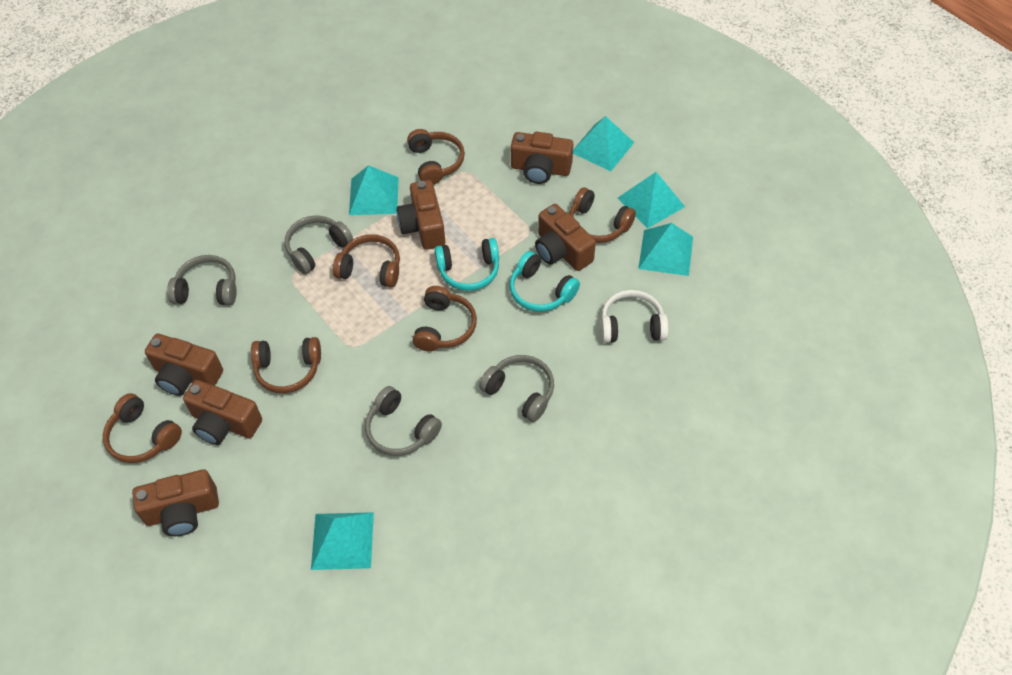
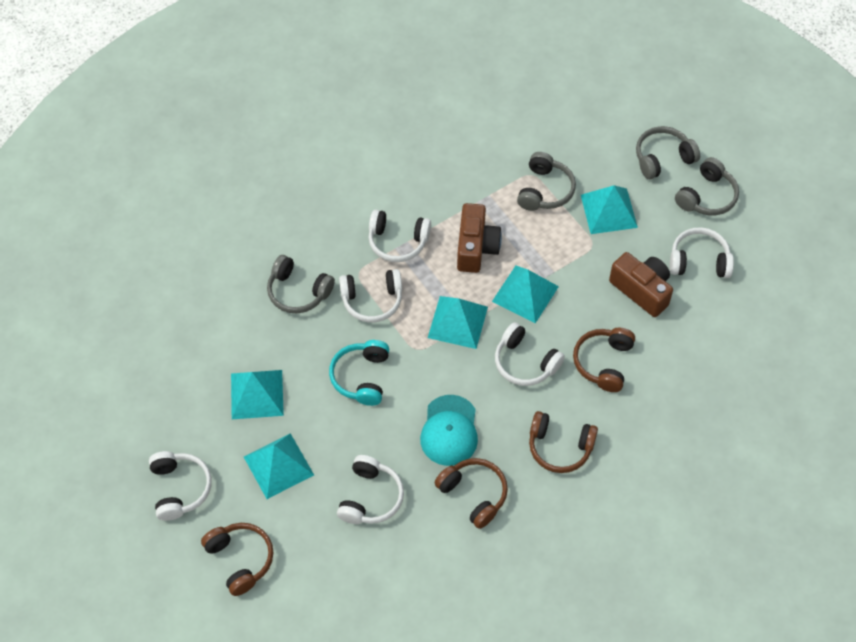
brown camera: 6 -> 2
brown headphones: 6 -> 4
turquoise cap: 0 -> 1
turquoise headphones: 2 -> 1
white headphones: 1 -> 6

